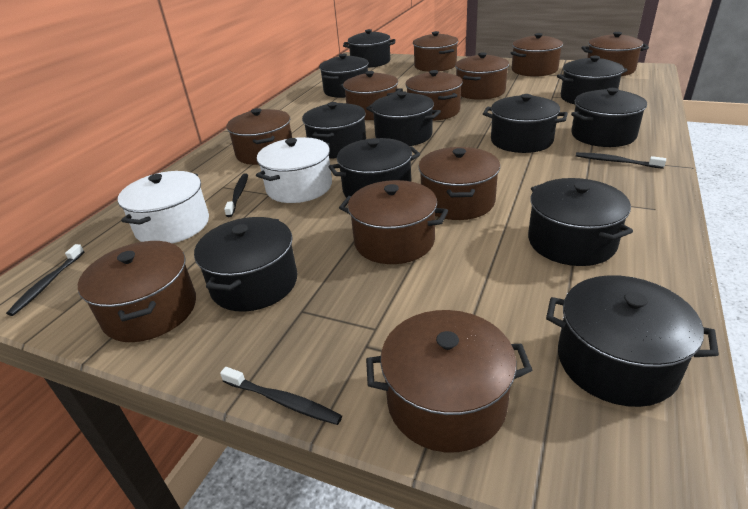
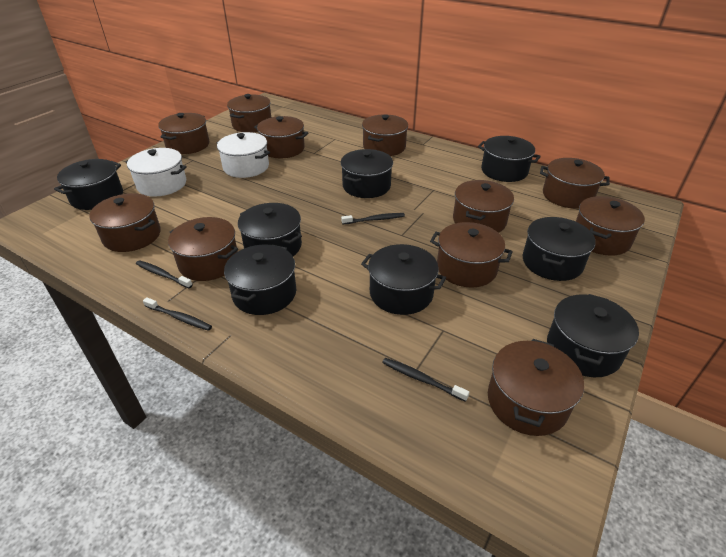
black pot: 11 -> 8

